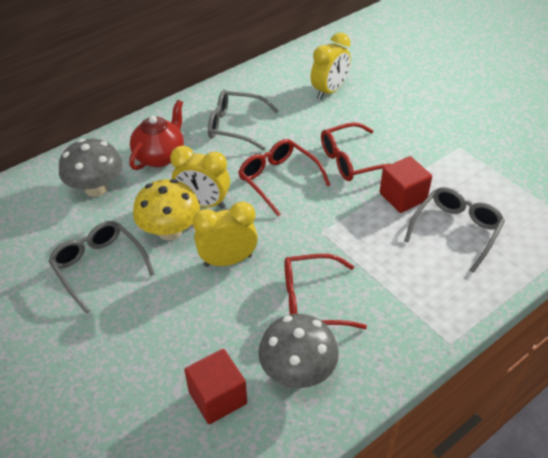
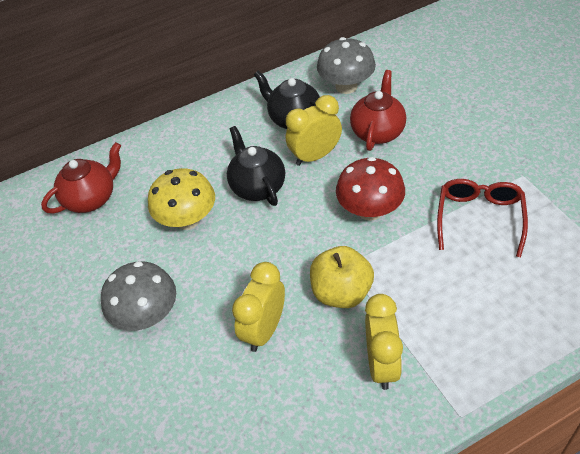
black teapot: 0 -> 2
grey glasses: 3 -> 0
red cube: 2 -> 0
red glasses: 3 -> 1
red mushroom: 0 -> 1
red teapot: 1 -> 2
yellow apple: 0 -> 1

